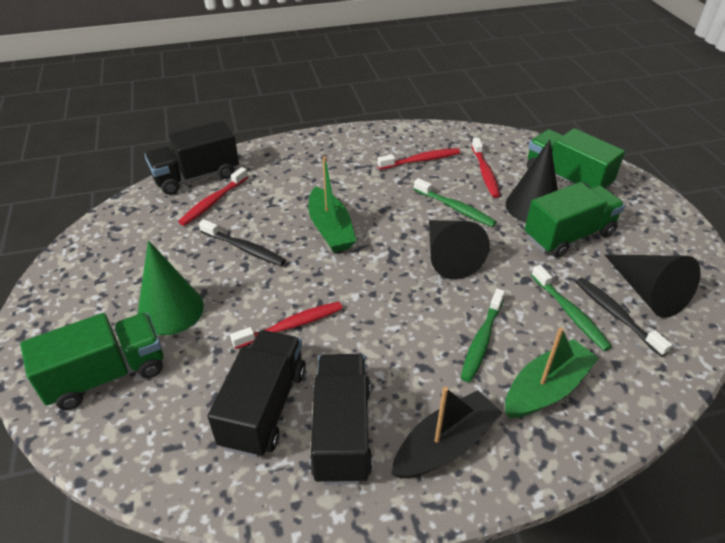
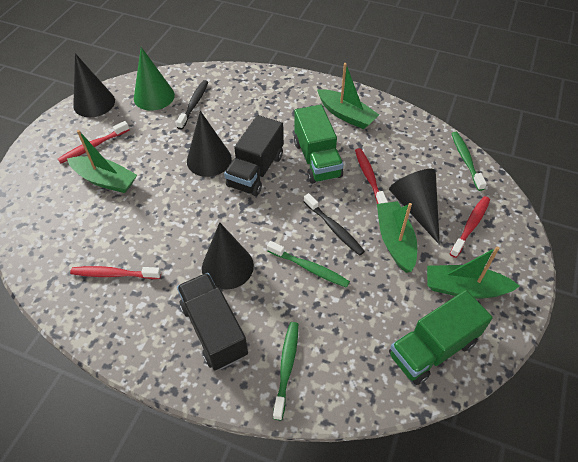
black boat: 1 -> 0
black cone: 3 -> 4
black truck: 3 -> 2
green boat: 2 -> 4
green truck: 3 -> 2

